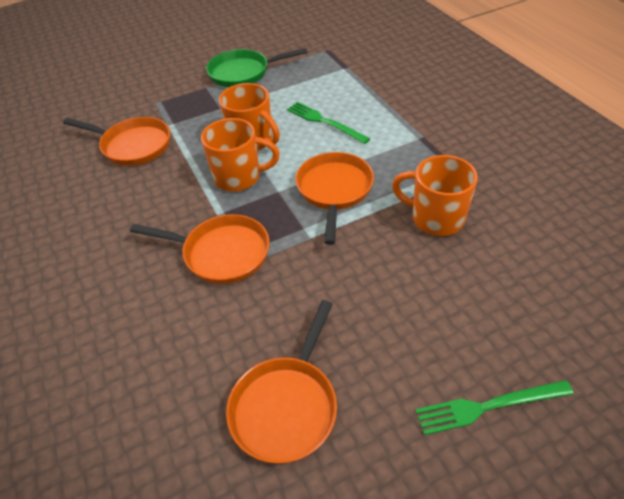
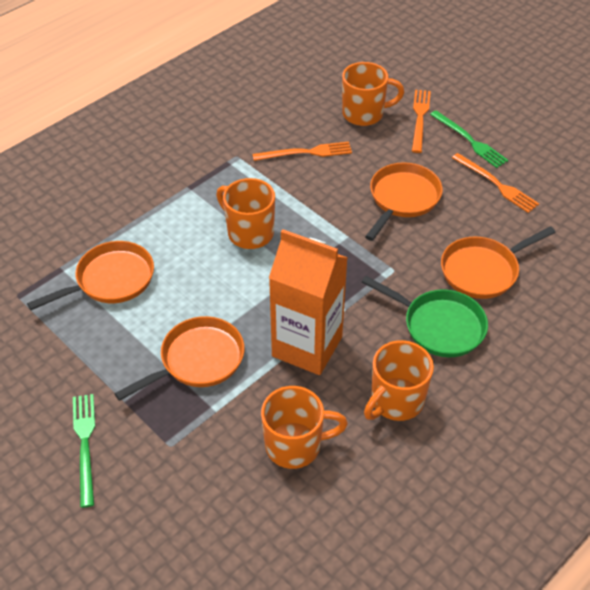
orange carton: 0 -> 1
orange fork: 0 -> 3
orange mug: 3 -> 4

